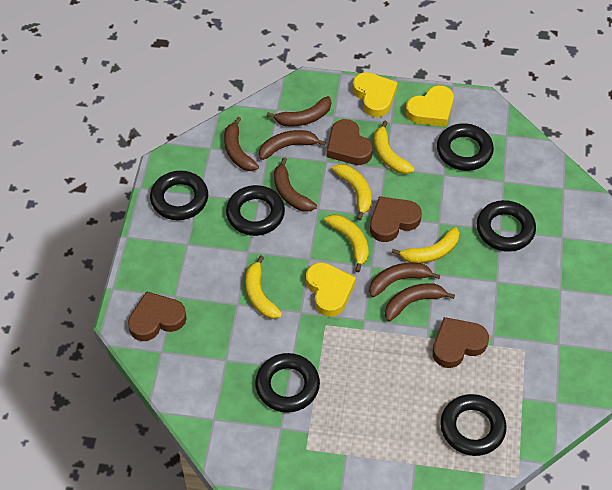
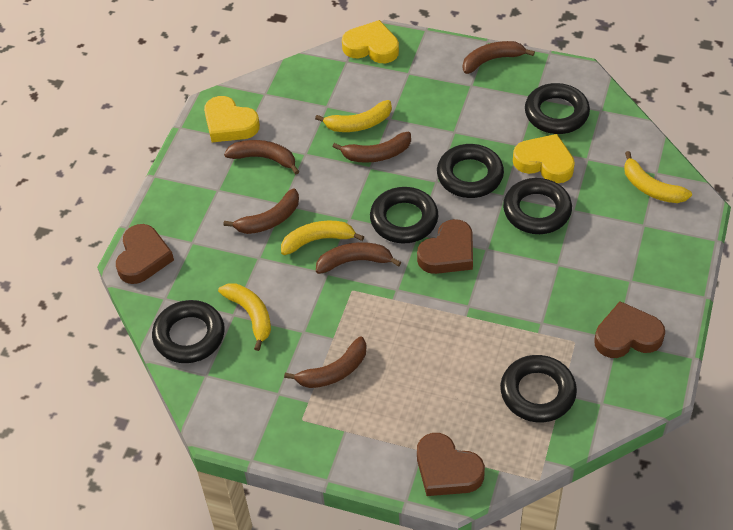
yellow banana: 5 -> 4

